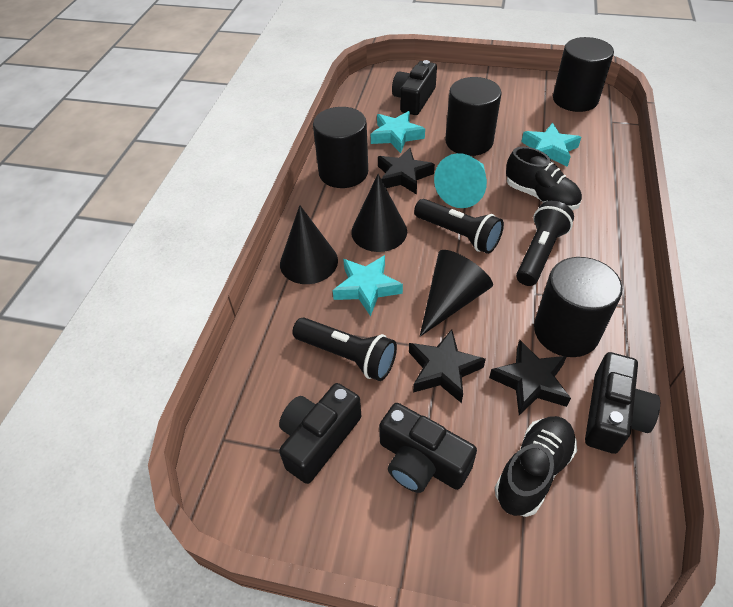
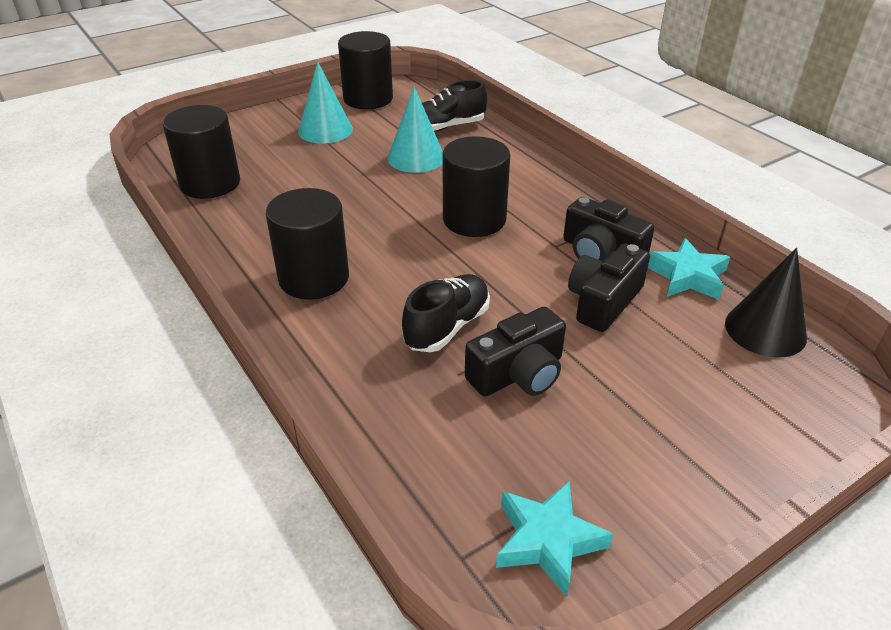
black camera: 4 -> 3
black cone: 3 -> 1
black flashlight: 3 -> 0
black star: 3 -> 0
turquoise cone: 1 -> 2
turquoise star: 3 -> 2

